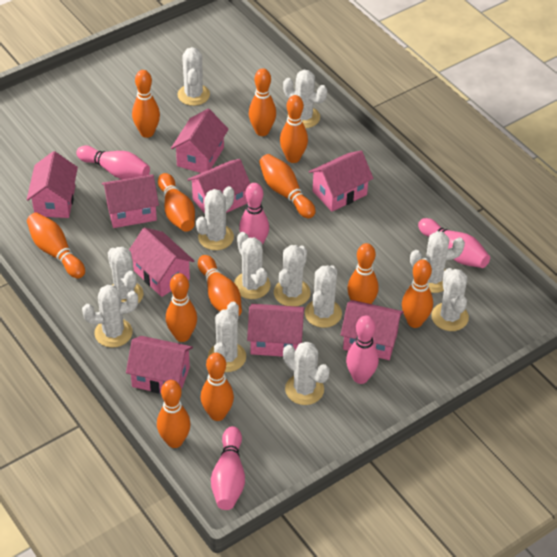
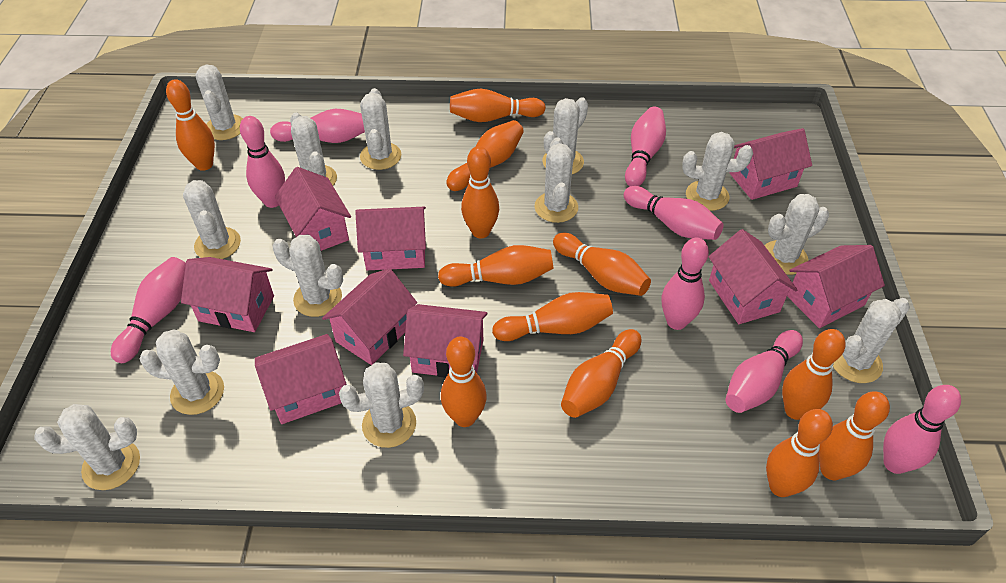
pink bowling pin: 5 -> 8
white cactus: 12 -> 13

